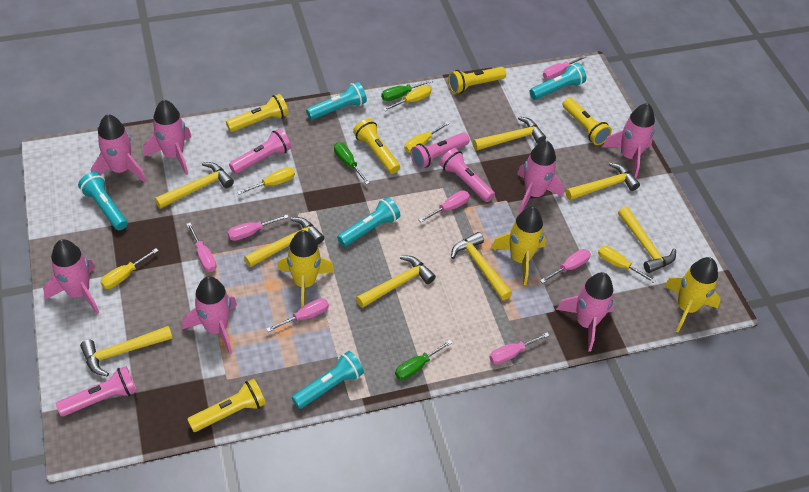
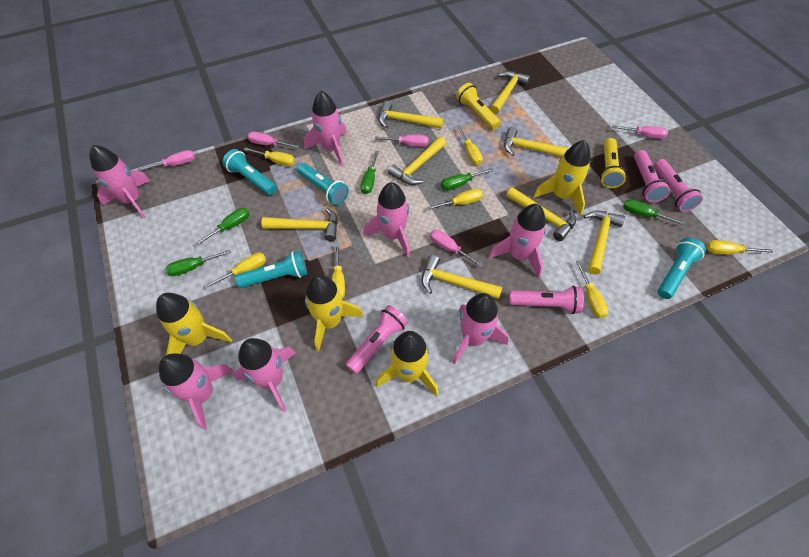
green screwdriver: 3 -> 5
pink screwdriver: 7 -> 5
turquoise flashlight: 5 -> 4
yellow flashlight: 5 -> 2
yellow rocket: 3 -> 4
yellow screwdriver: 5 -> 7

